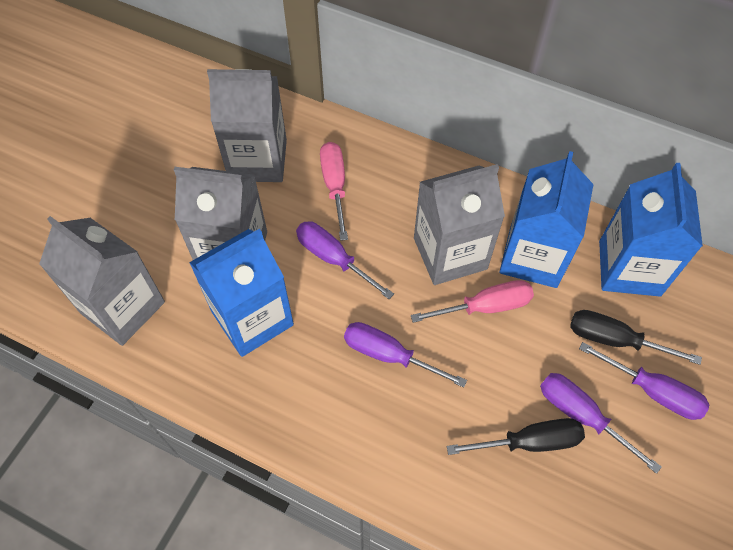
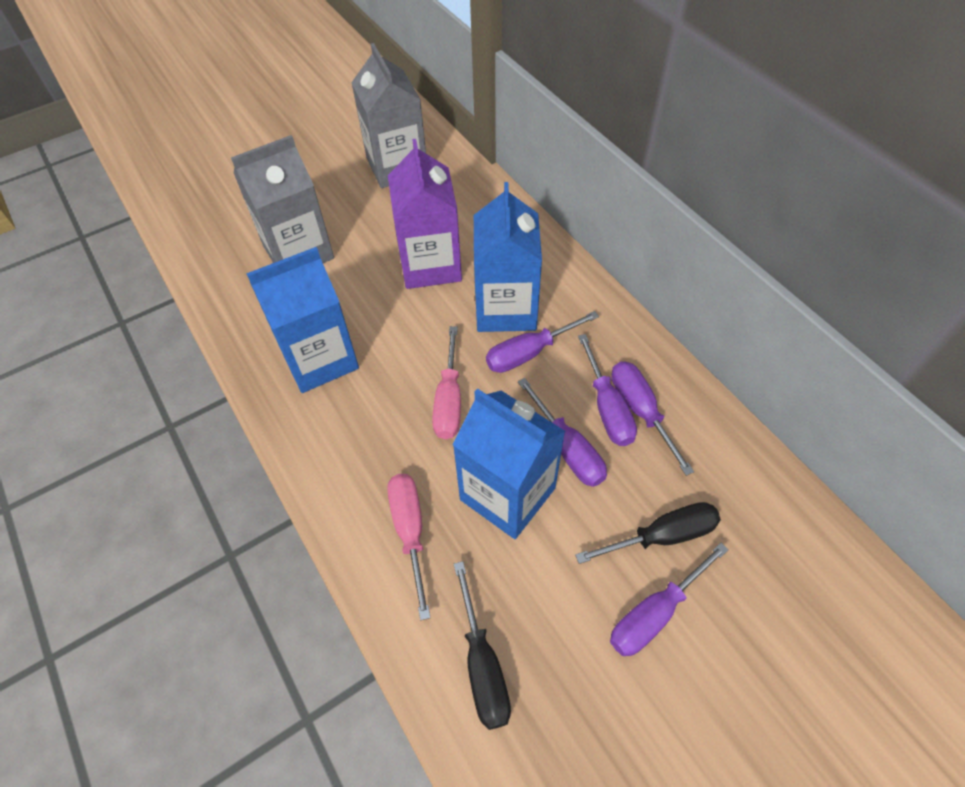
grey carton: 4 -> 2
purple carton: 0 -> 1
purple screwdriver: 4 -> 5

